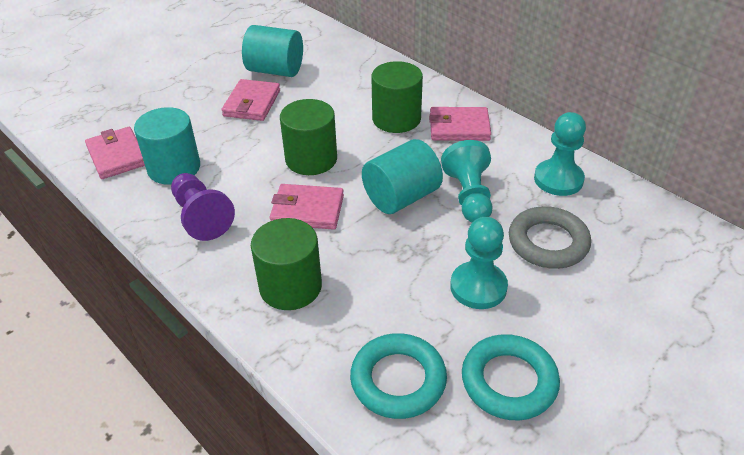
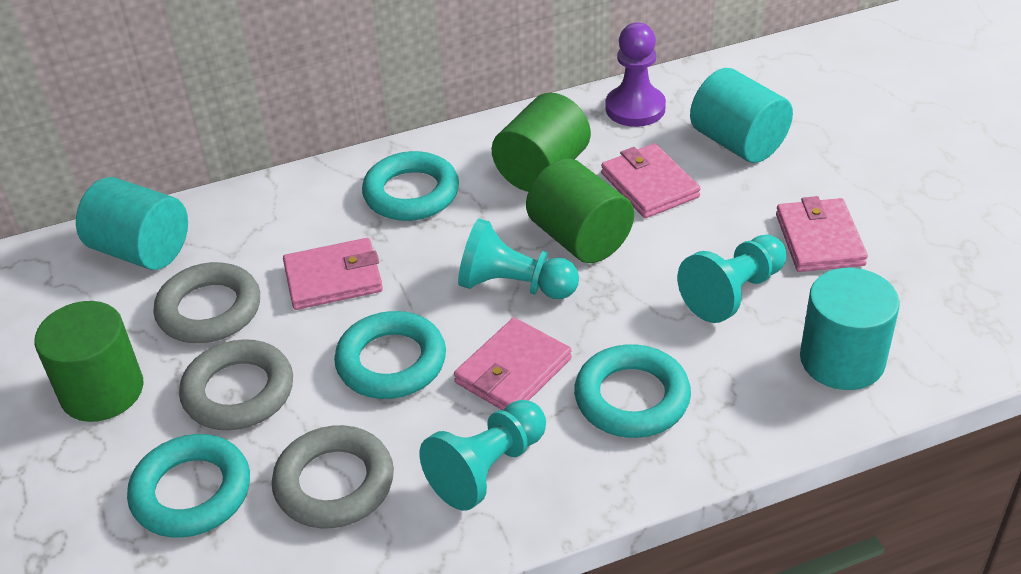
grey ring: 1 -> 3
turquoise ring: 2 -> 4

